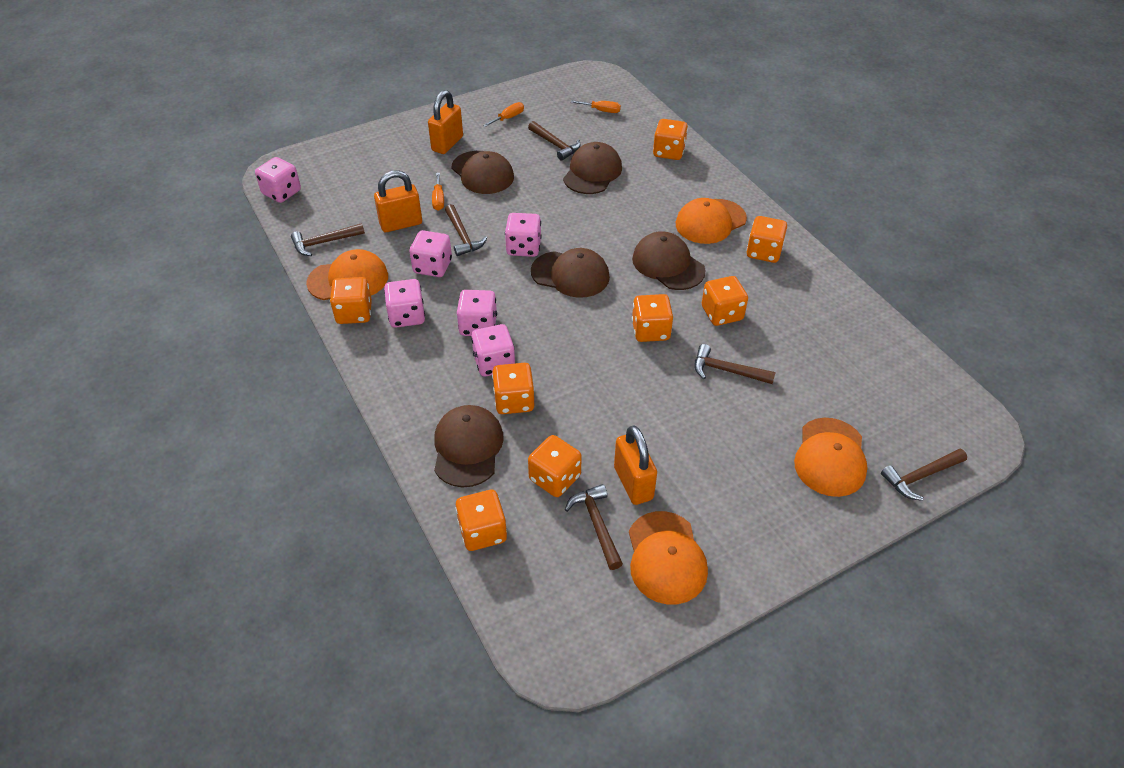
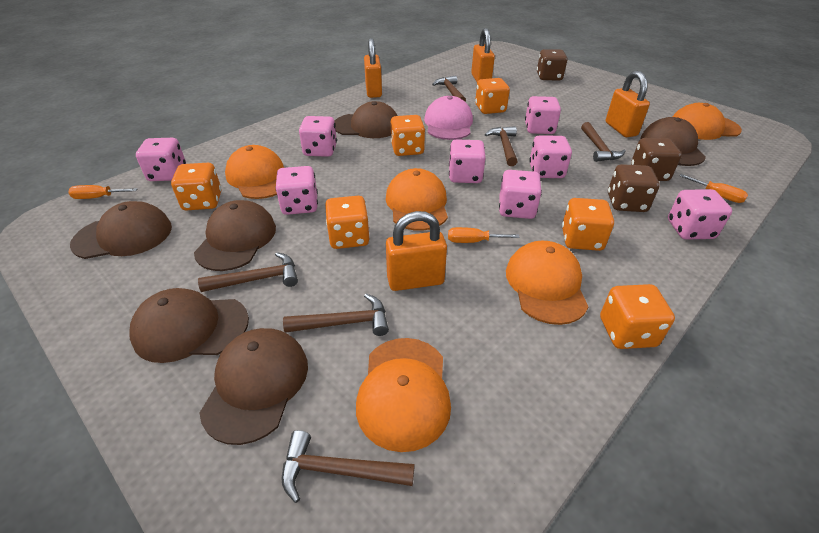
brown cap: 5 -> 6
brown dice: 0 -> 3
orange cap: 4 -> 5
orange dice: 8 -> 6
orange padlock: 3 -> 4
pink cap: 0 -> 1
pink dice: 6 -> 8

